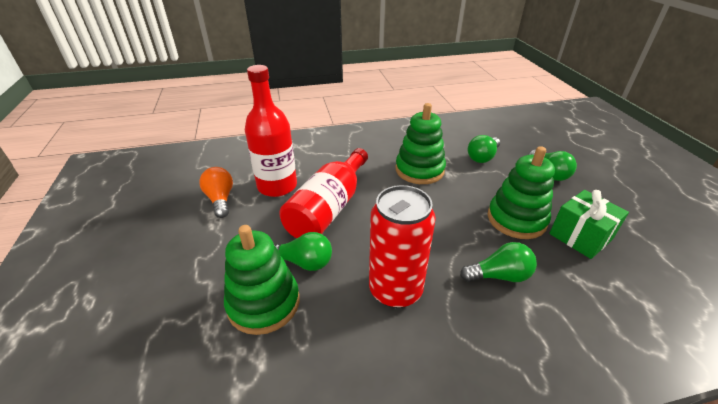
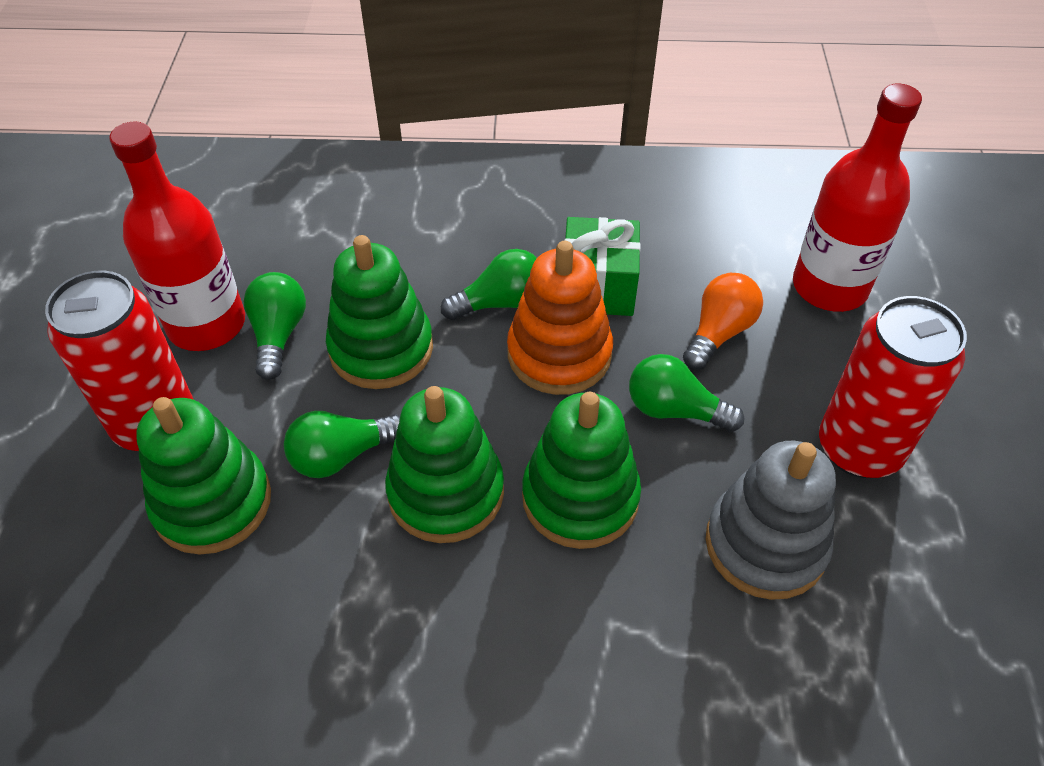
green stacking toy: 3 -> 4
grey stacking toy: 0 -> 1
orange stacking toy: 0 -> 1
red can: 1 -> 2

